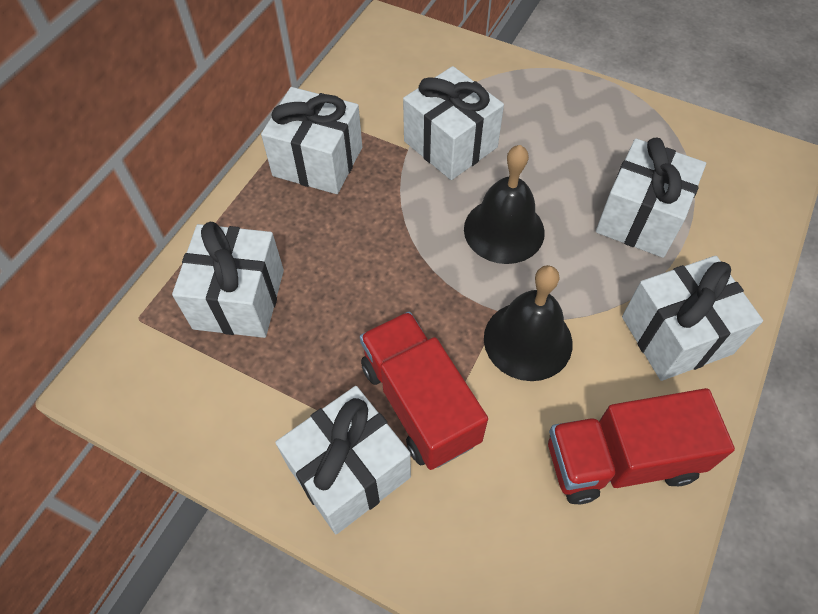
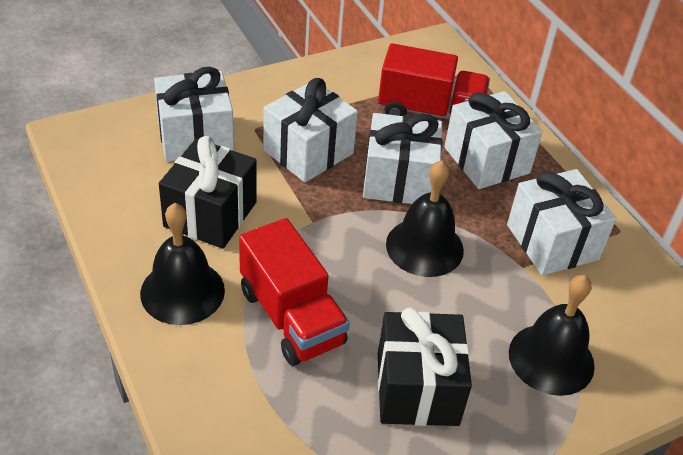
black bell: 2 -> 3
black gift: 0 -> 2
white gift: 6 -> 5

